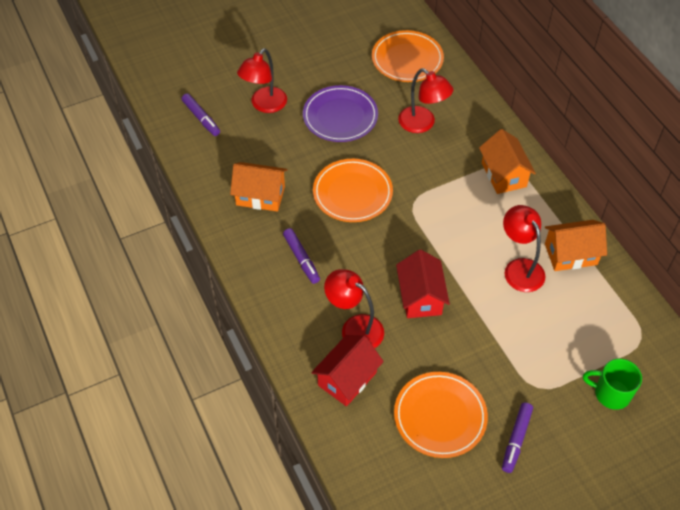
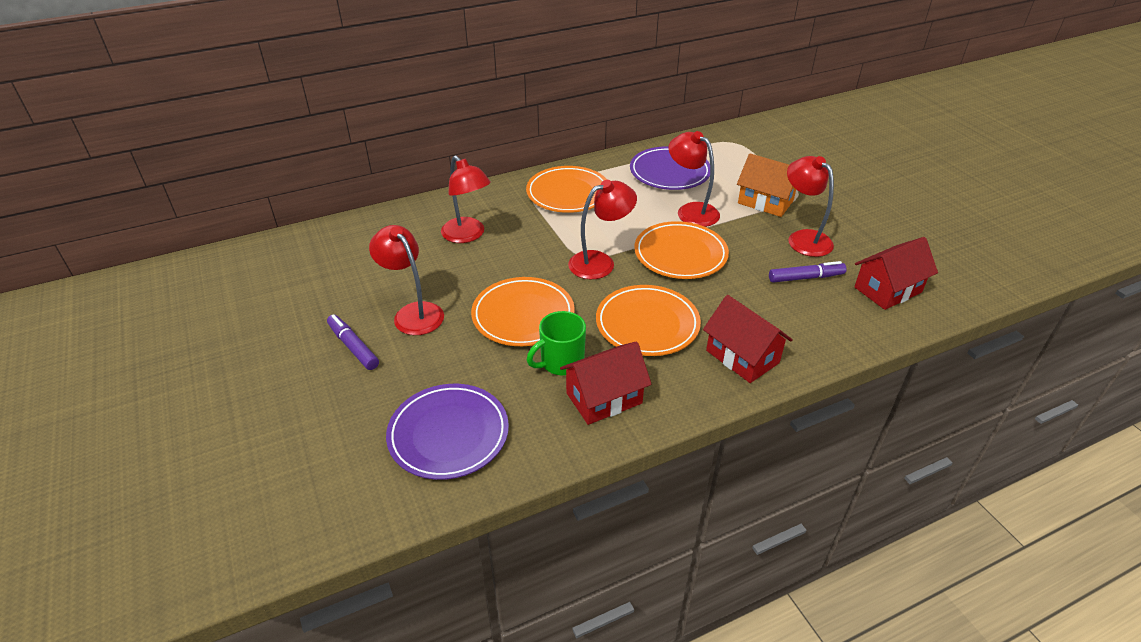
orange house: 3 -> 1
orange plate: 3 -> 4
purple marker: 3 -> 2
purple plate: 1 -> 2
red house: 2 -> 3
red lamp: 4 -> 5

